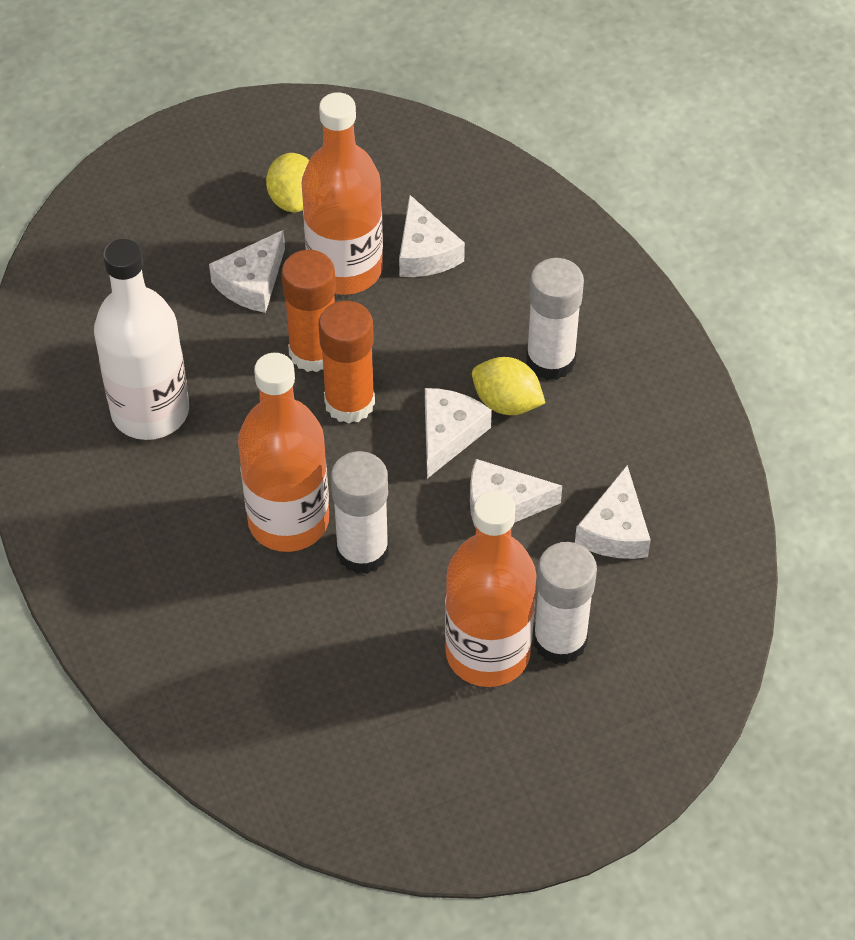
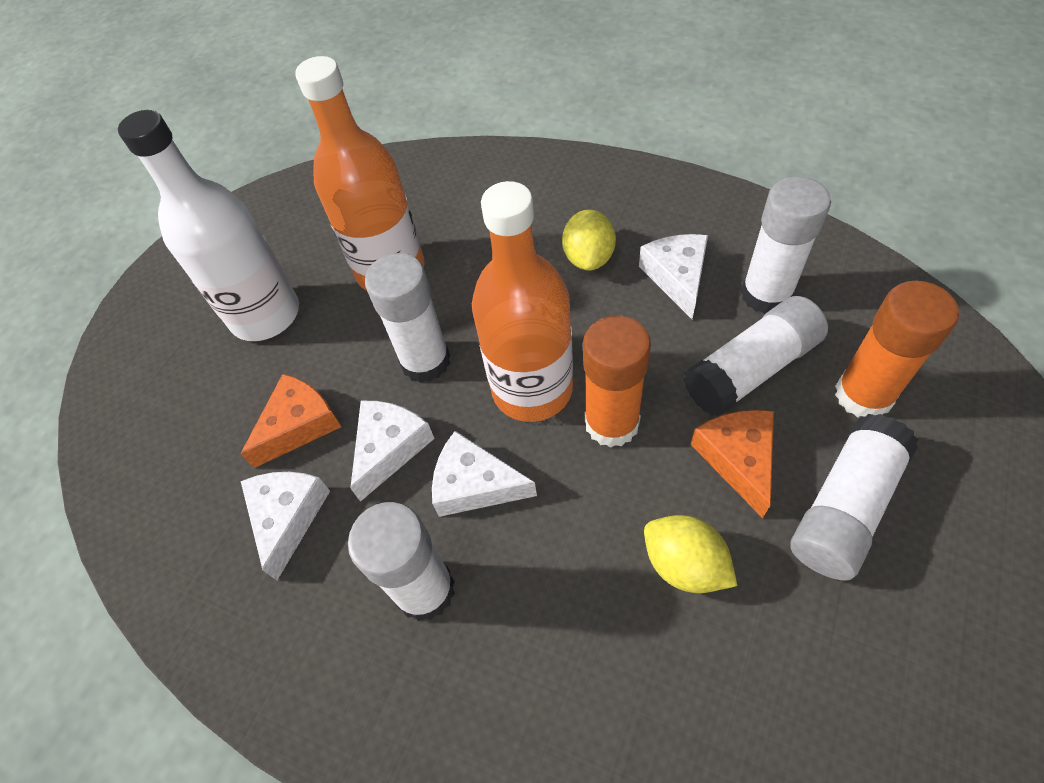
orange bottle: 3 -> 2
orange cheese: 0 -> 2
white cheese: 5 -> 4
white glue stick: 3 -> 5

